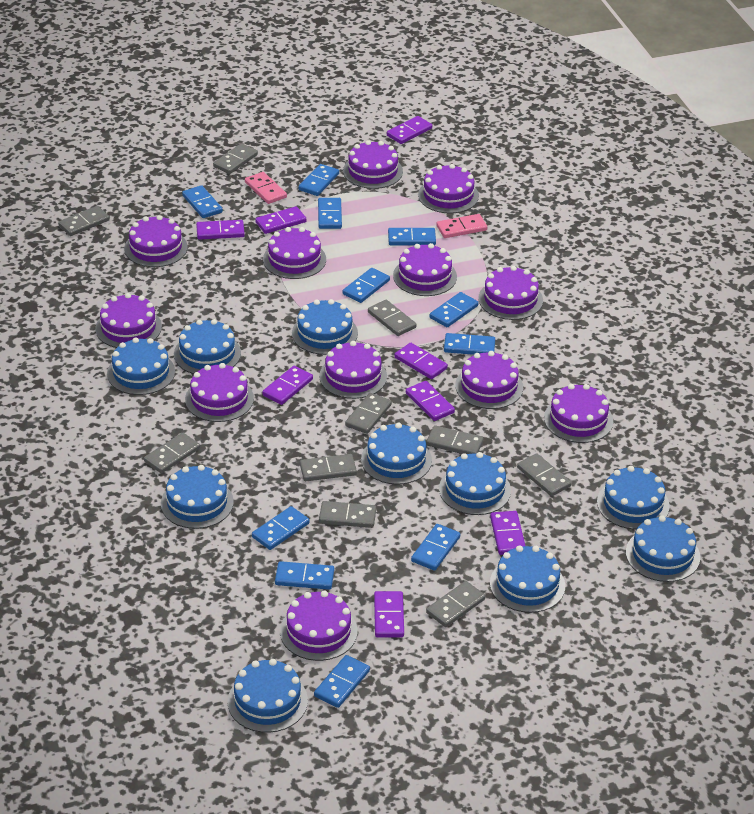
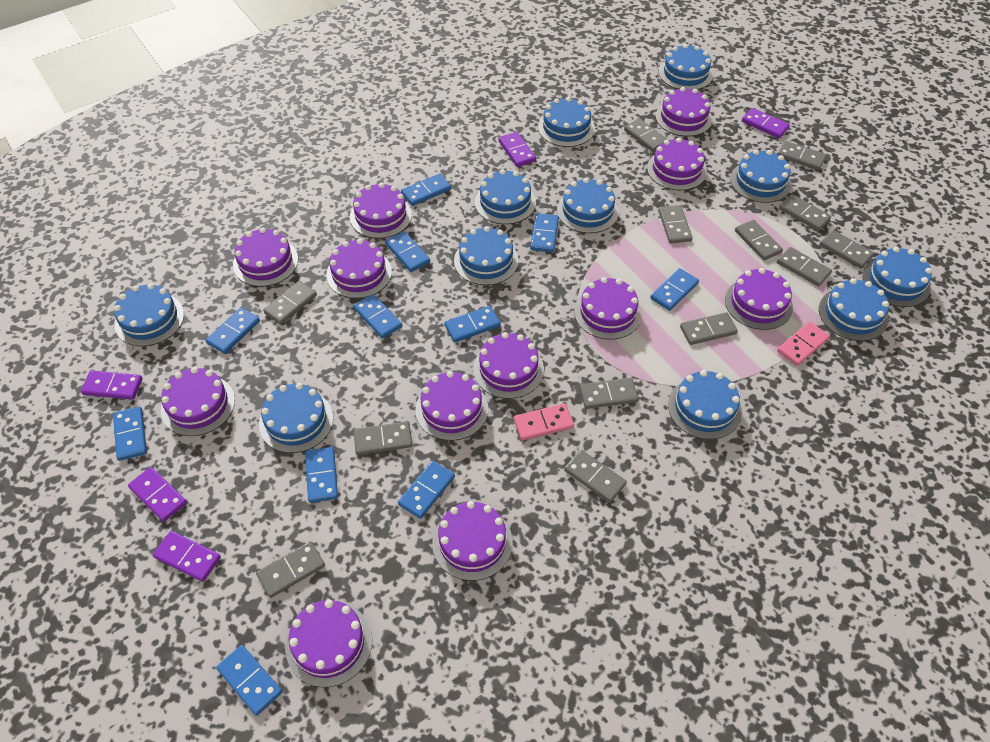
blue cake: 10 -> 11
grey domino: 10 -> 13
purple domino: 8 -> 5

